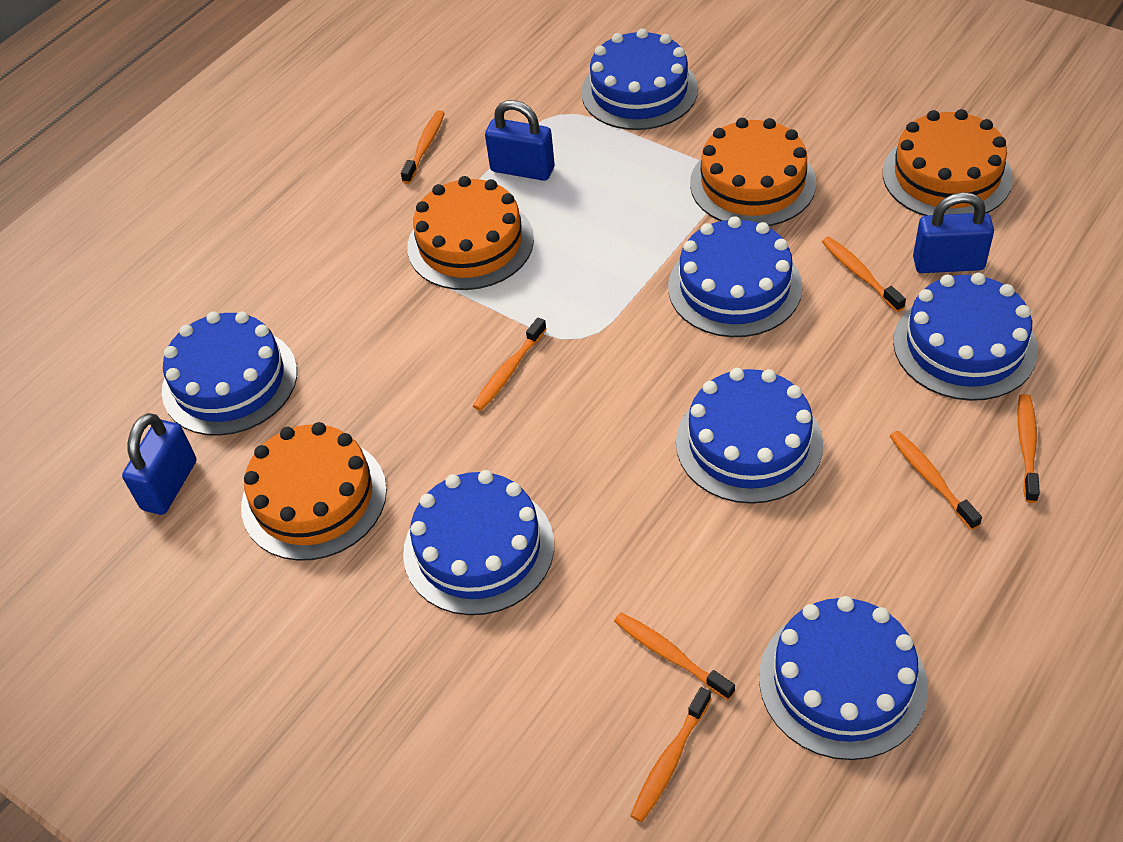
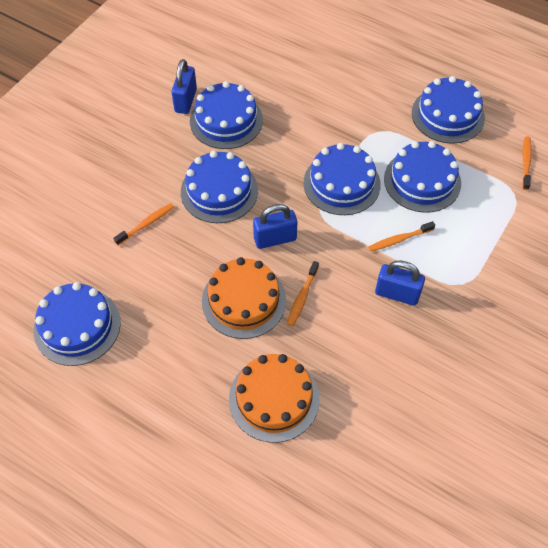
blue cake: 7 -> 6
orange cake: 4 -> 2
orange toothbrush: 7 -> 4

